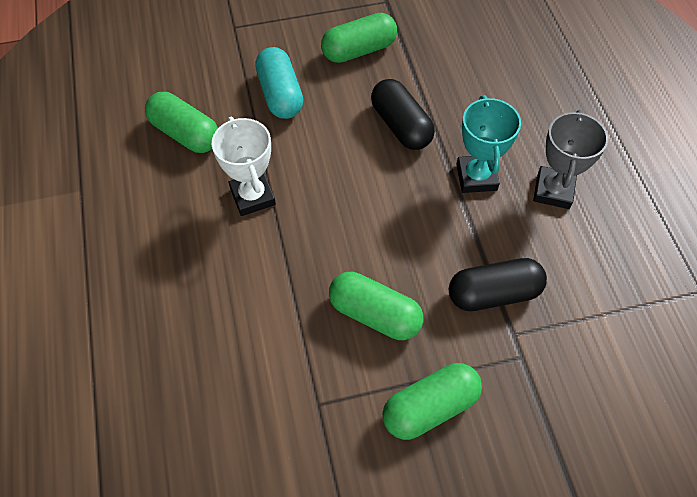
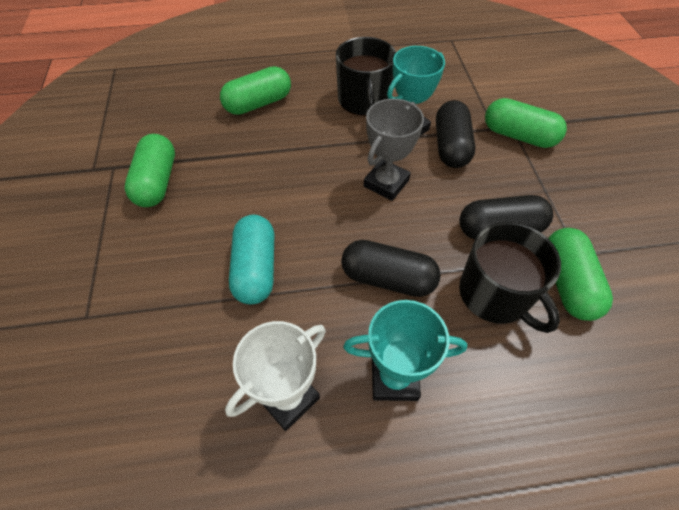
black capsule: 2 -> 3
black mug: 0 -> 2
turquoise trophy: 1 -> 2

